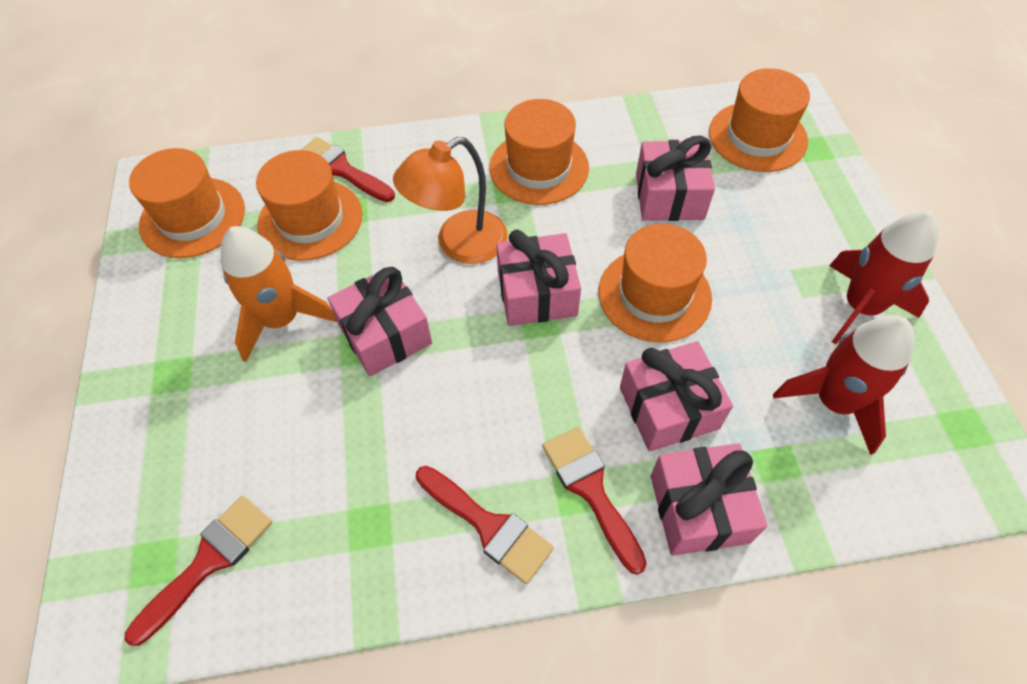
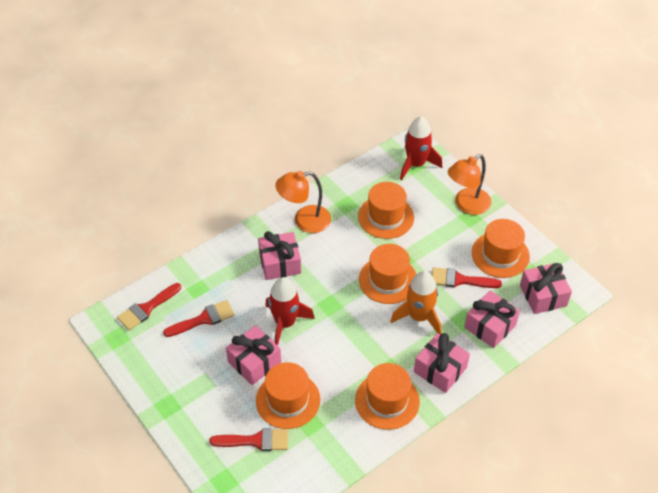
orange lamp: 1 -> 2

